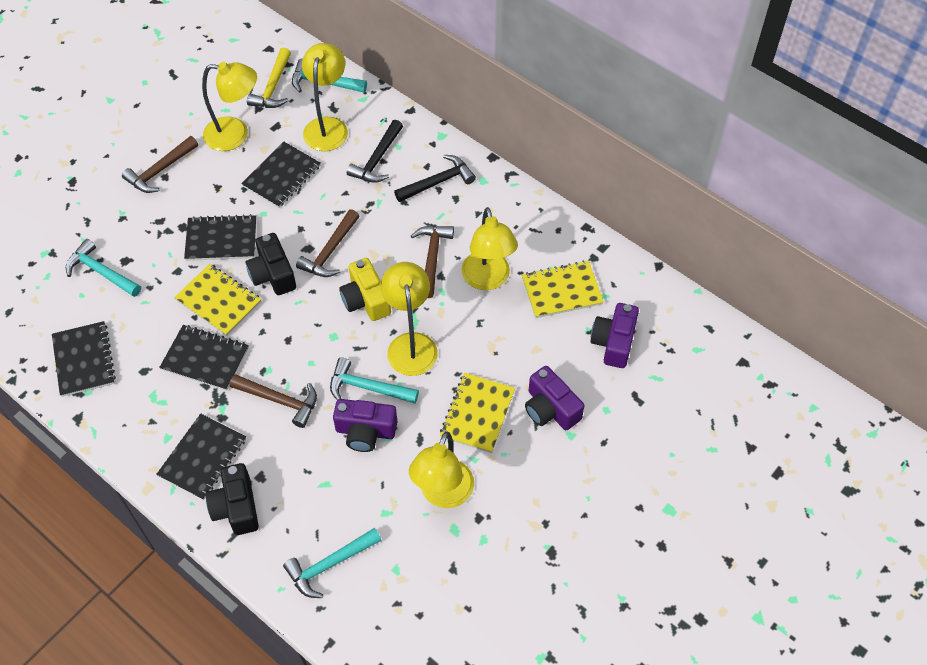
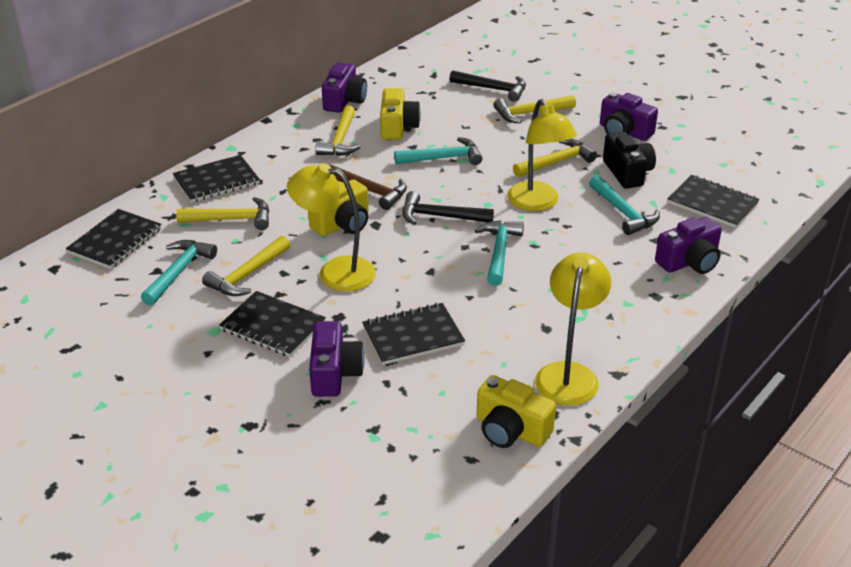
black camera: 2 -> 1
brown hammer: 4 -> 1
purple camera: 3 -> 4
yellow camera: 1 -> 3
yellow hammer: 1 -> 5
yellow lamp: 5 -> 3
yellow notebook: 3 -> 0

